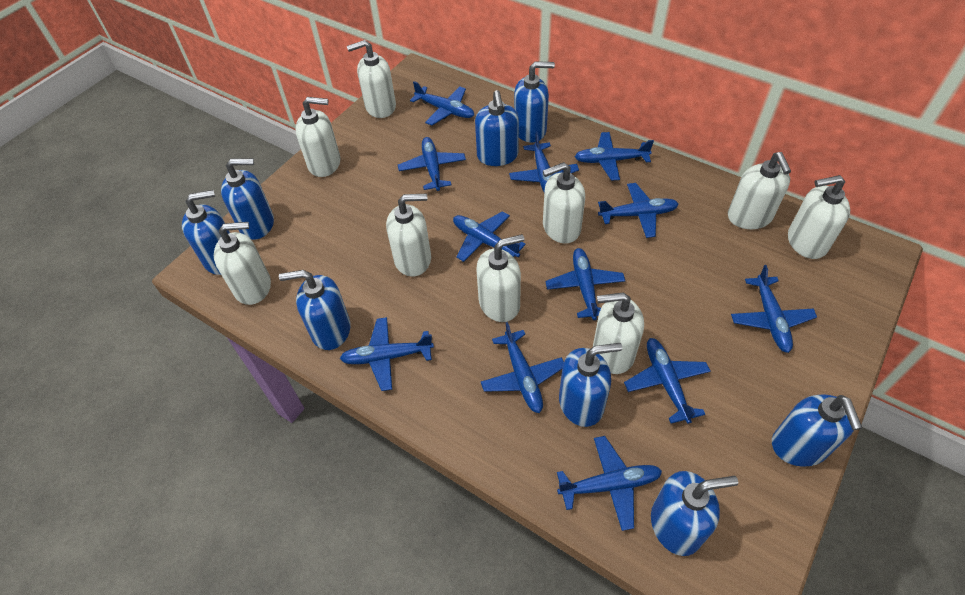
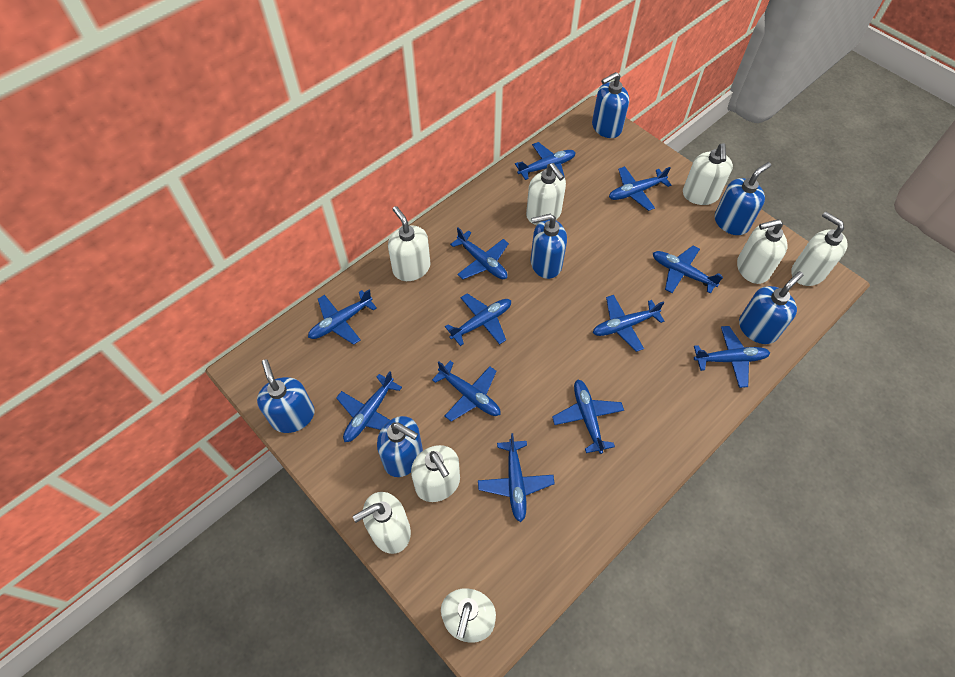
blue soap dispenser: 8 -> 6
white soap dispenser: 9 -> 8

